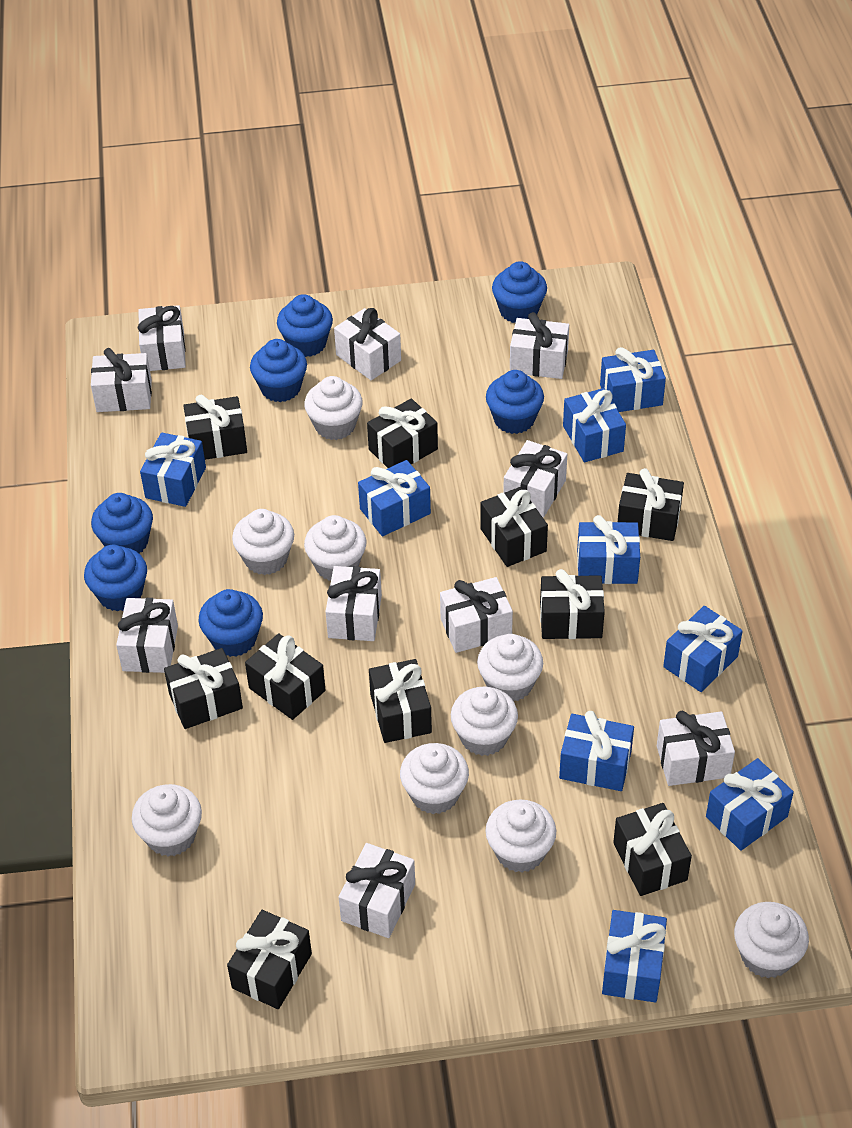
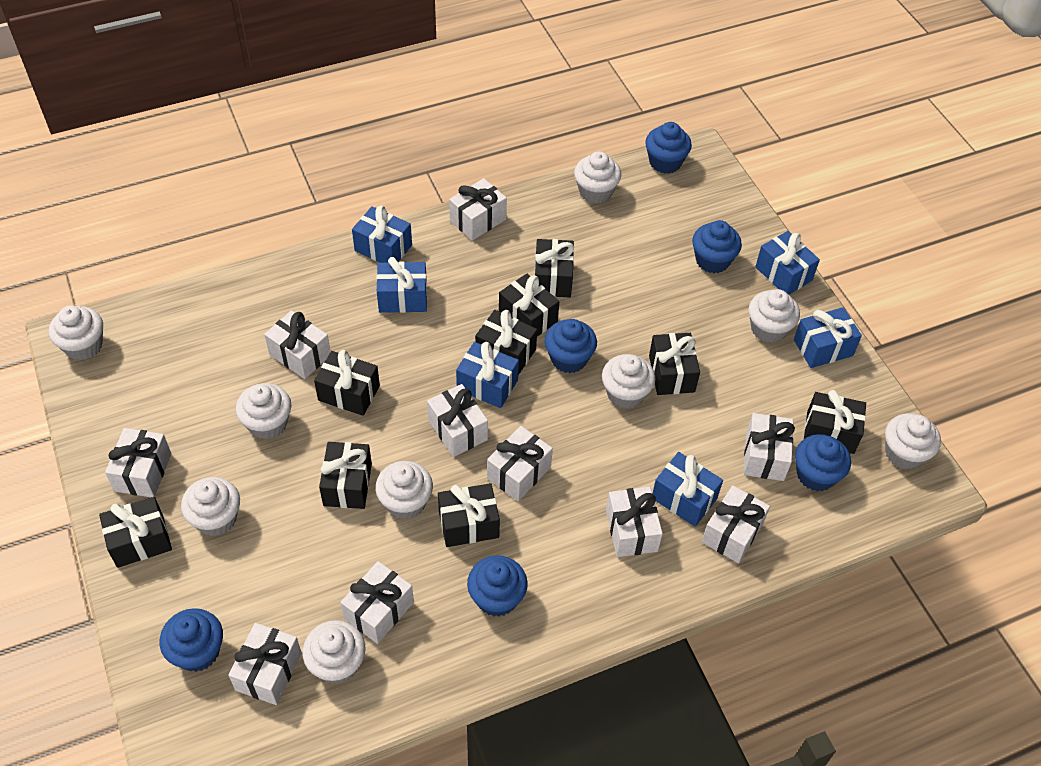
black gift: 10 -> 9
blue cupcake: 7 -> 6
blue gift: 9 -> 6

